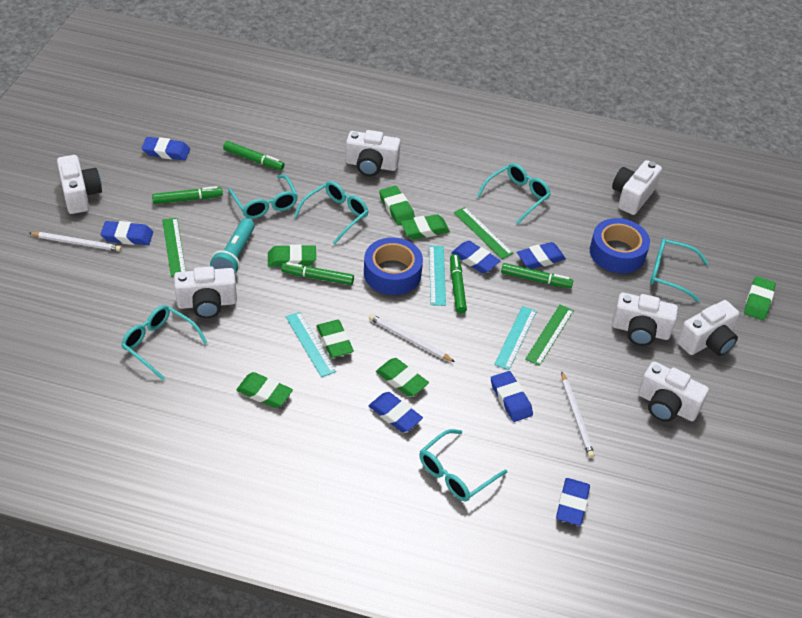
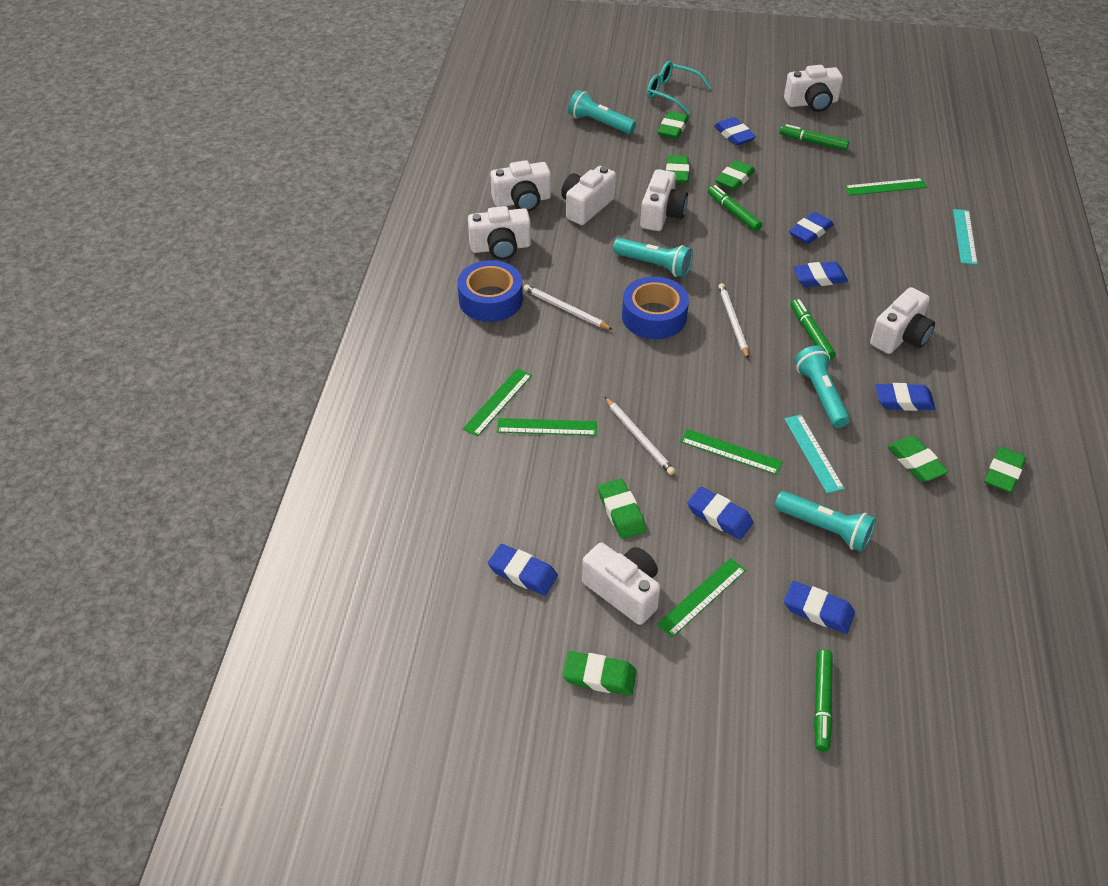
green marker: 5 -> 4
green ruler: 3 -> 5
turquoise flashlight: 1 -> 4
turquoise glasses: 6 -> 1
turquoise ruler: 3 -> 2

